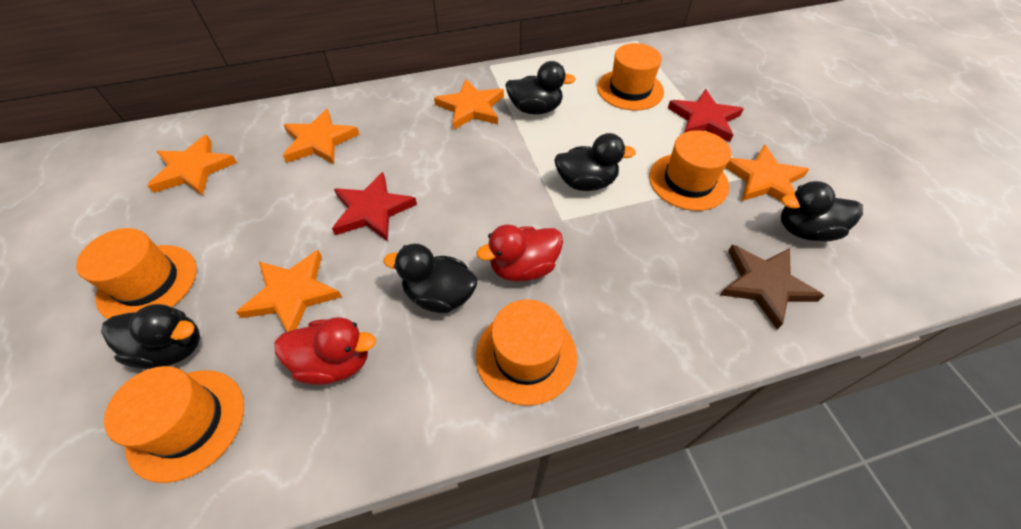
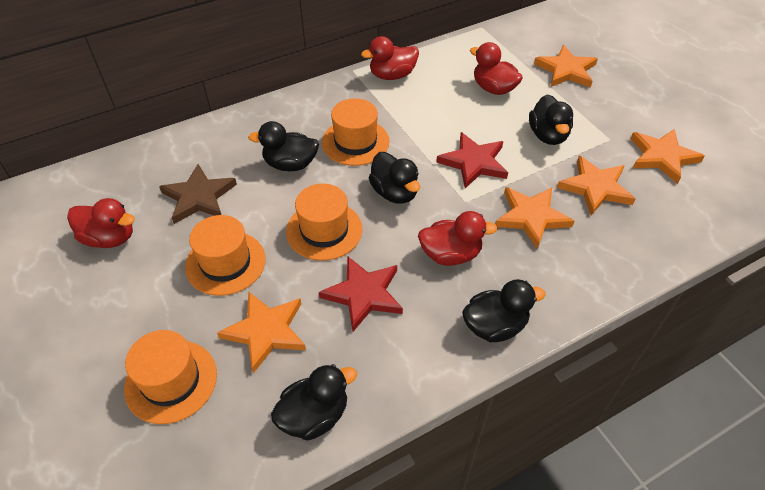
orange hat: 5 -> 4
red duck: 2 -> 4

